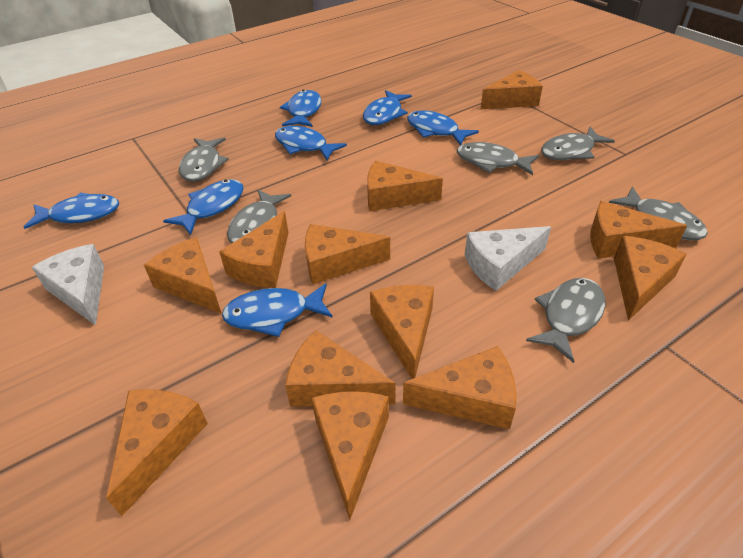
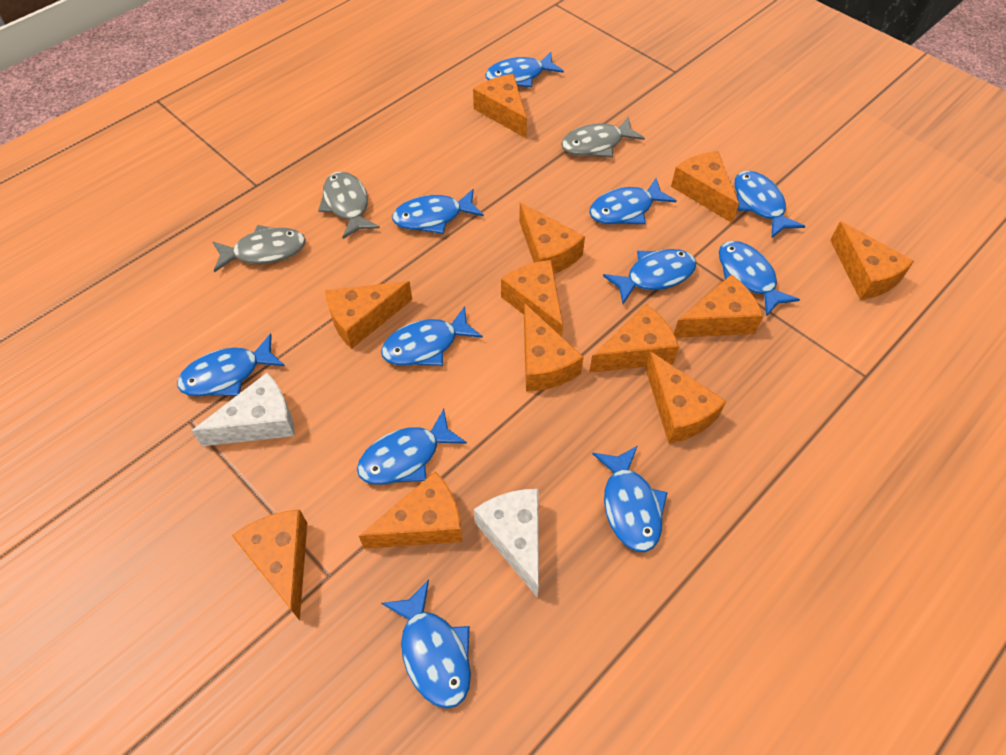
blue fish: 7 -> 11
grey fish: 6 -> 3

